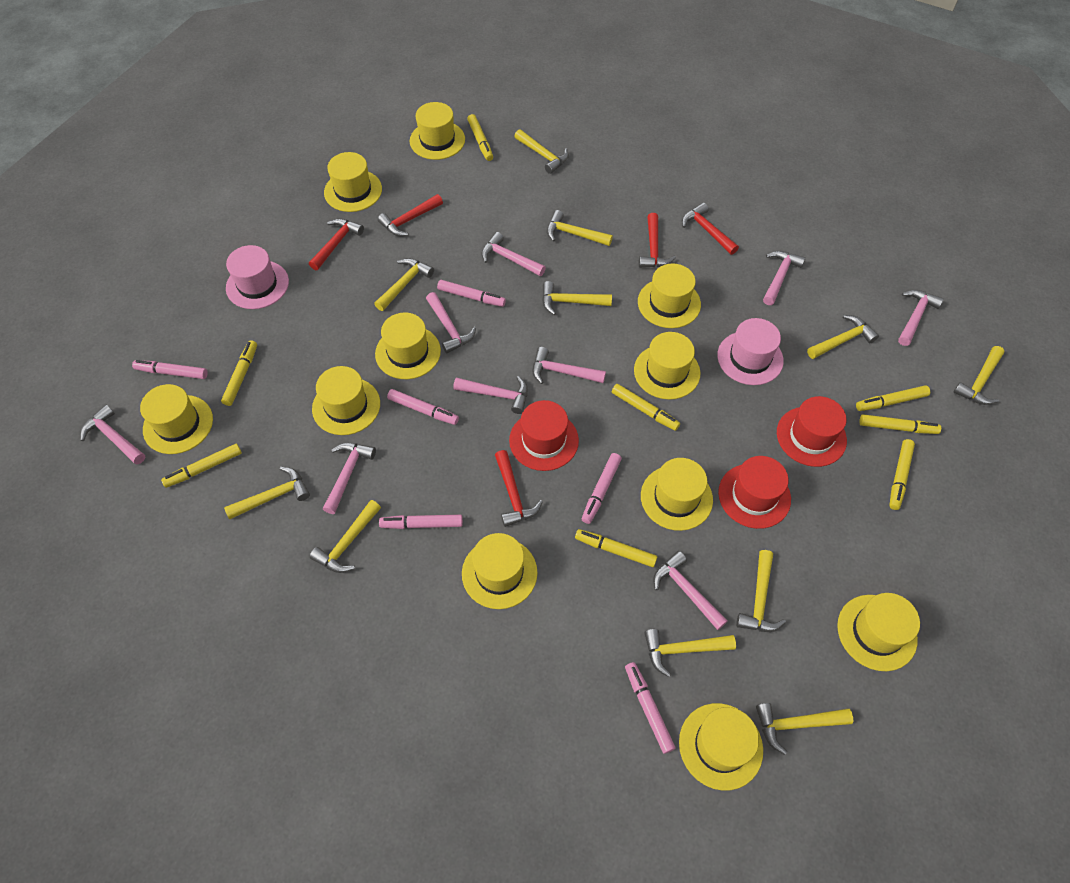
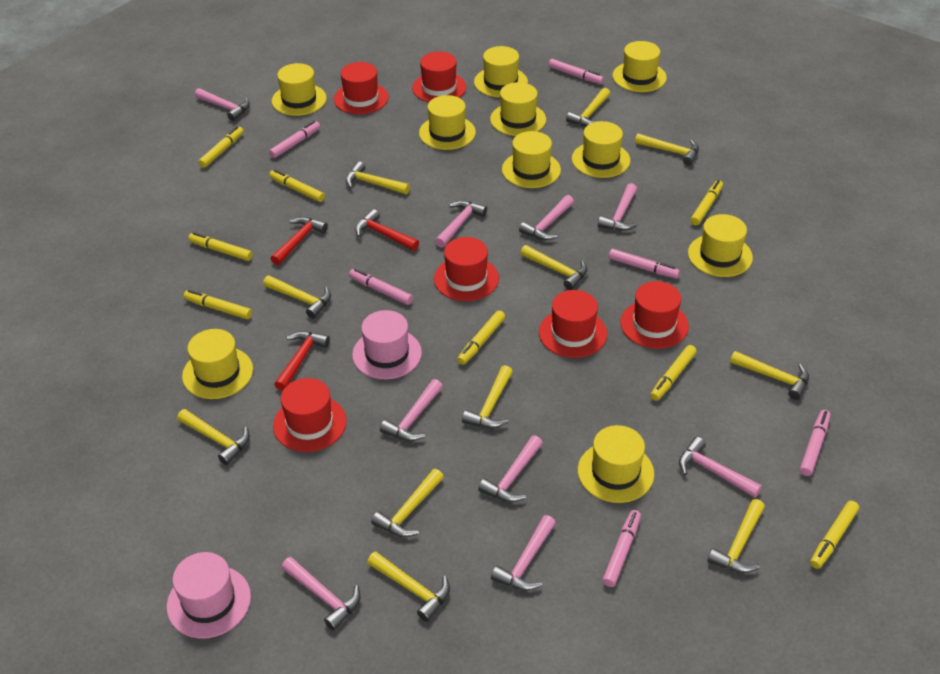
red hammer: 5 -> 3
red hat: 3 -> 6
yellow hat: 11 -> 10

